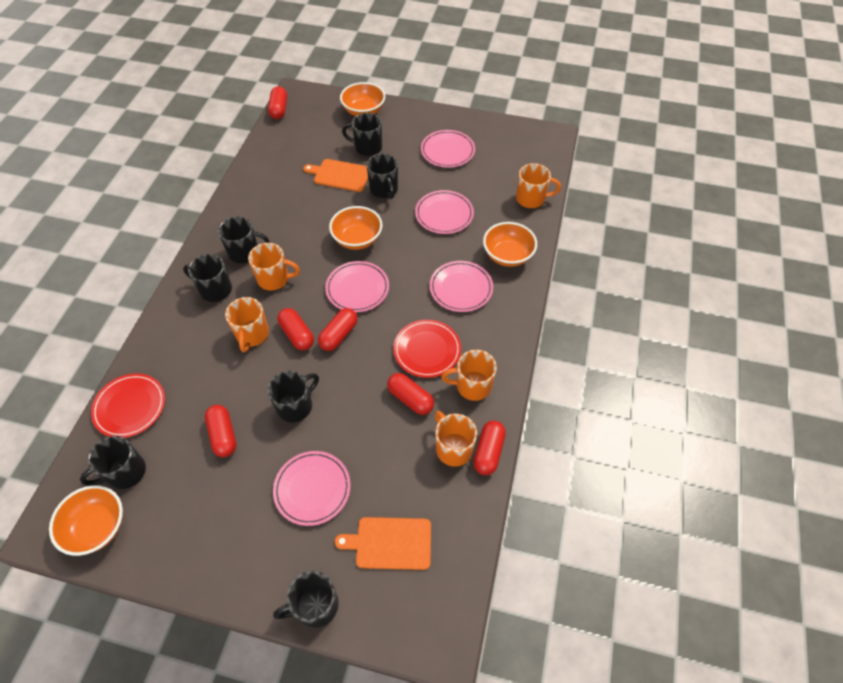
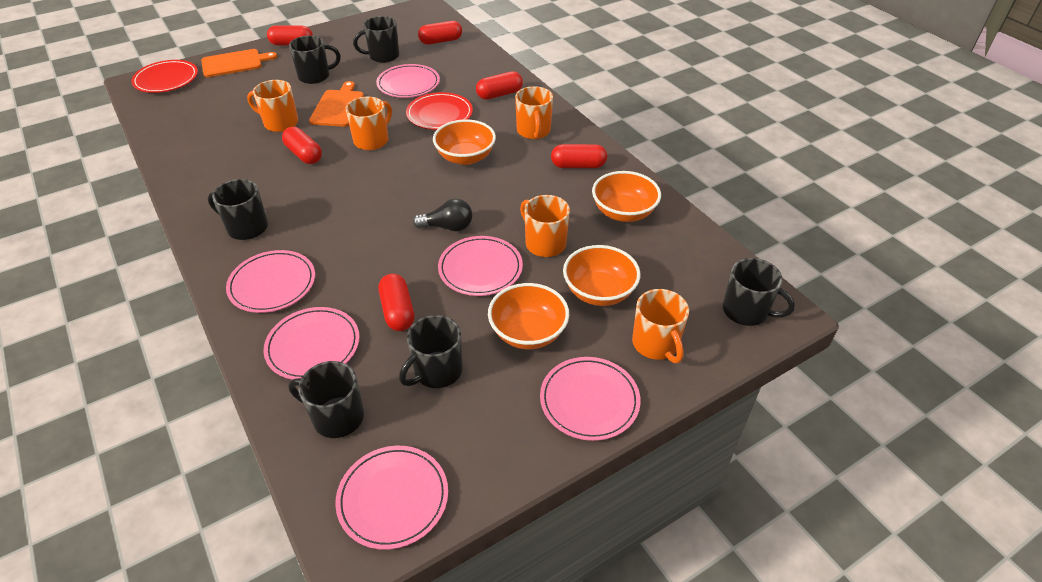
black light bulb: 0 -> 1
black mug: 7 -> 6
pink plate: 5 -> 6

